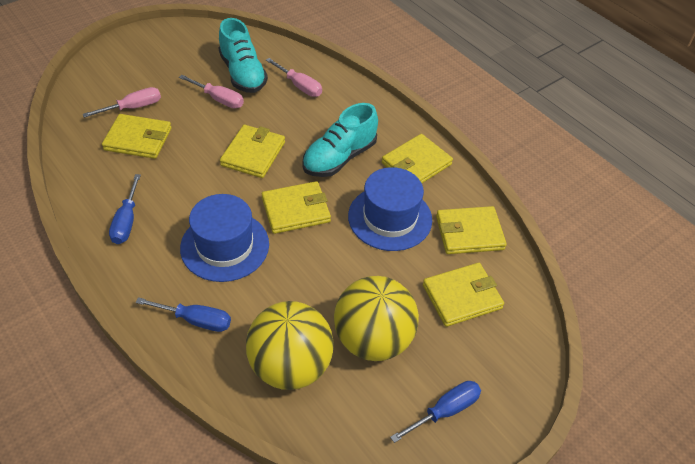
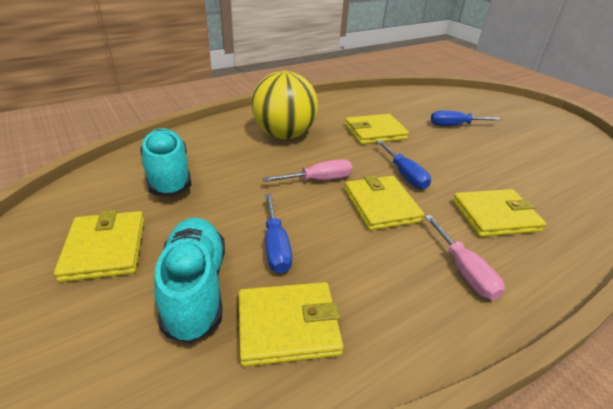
blue hat: 2 -> 0
pink screwdriver: 3 -> 2
yellow ball: 2 -> 1
yellow wallet: 6 -> 5

